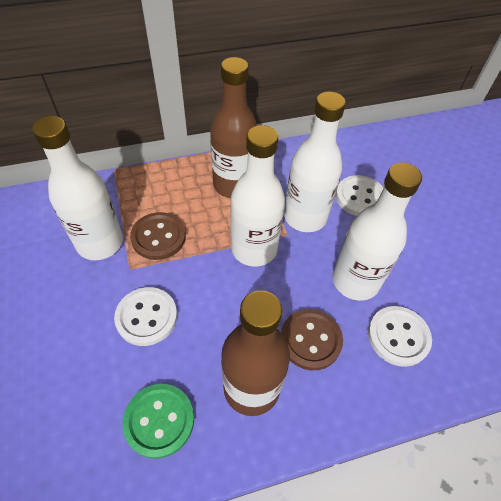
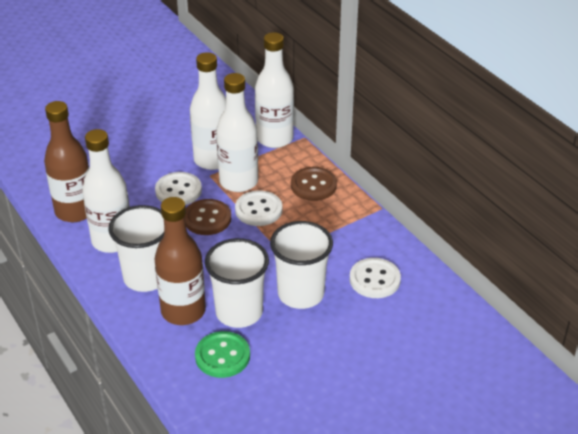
white cup: 0 -> 3

